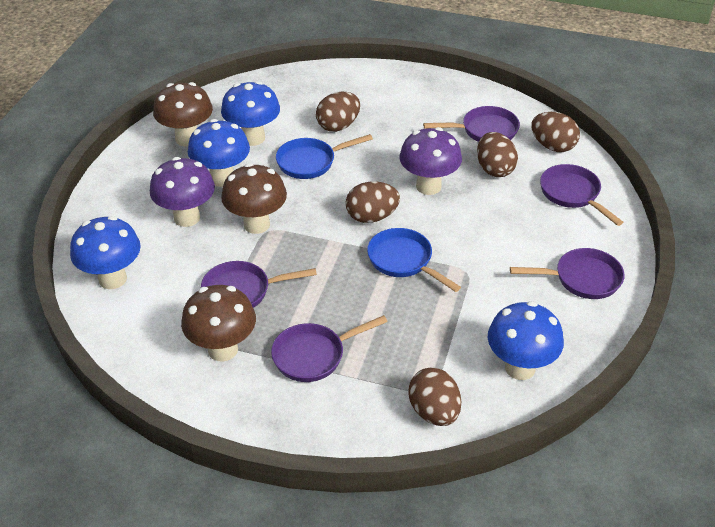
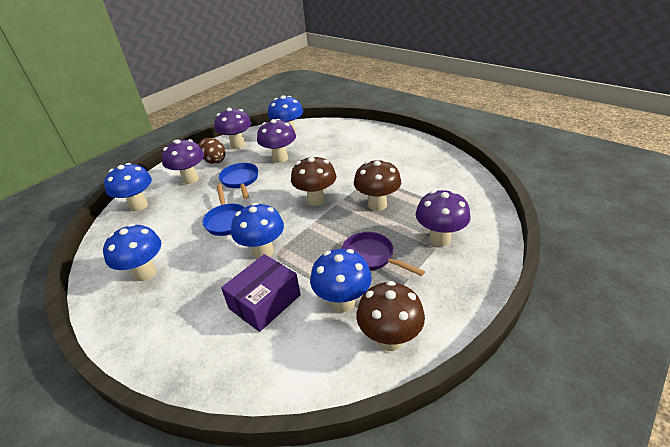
blue mushroom: 4 -> 5
brown egg: 5 -> 1
purple box: 0 -> 1
purple mushroom: 2 -> 4
purple pan: 5 -> 1

